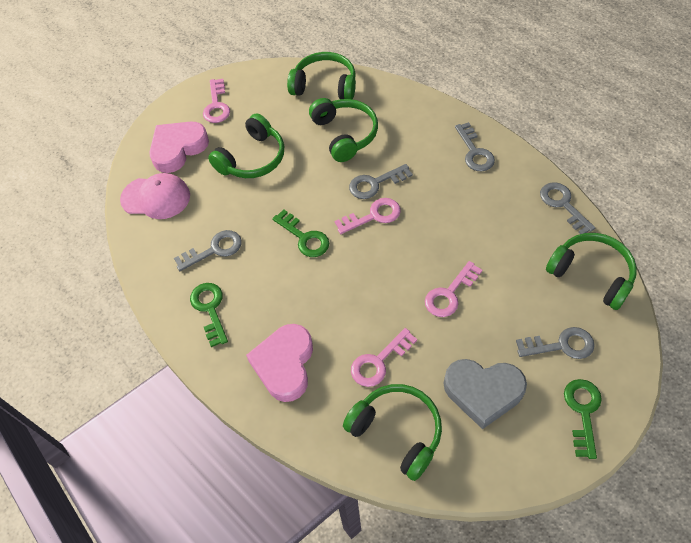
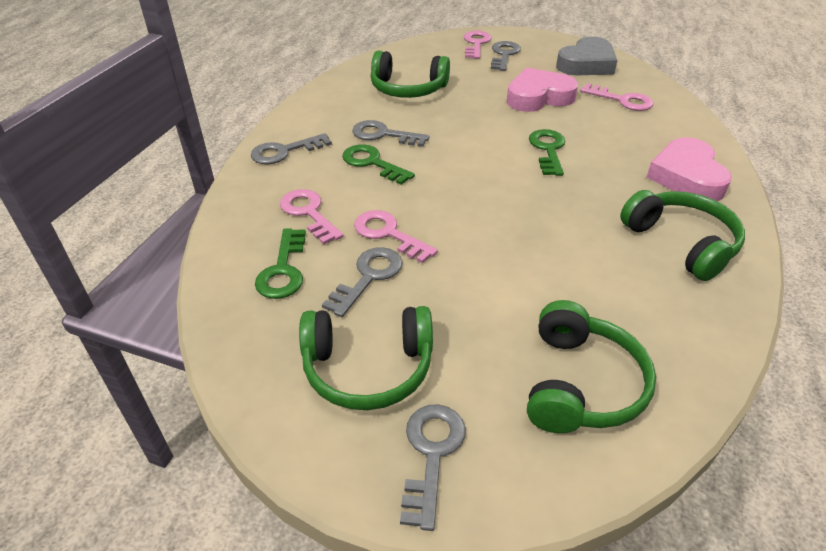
green headphones: 5 -> 4
pink cap: 1 -> 0

